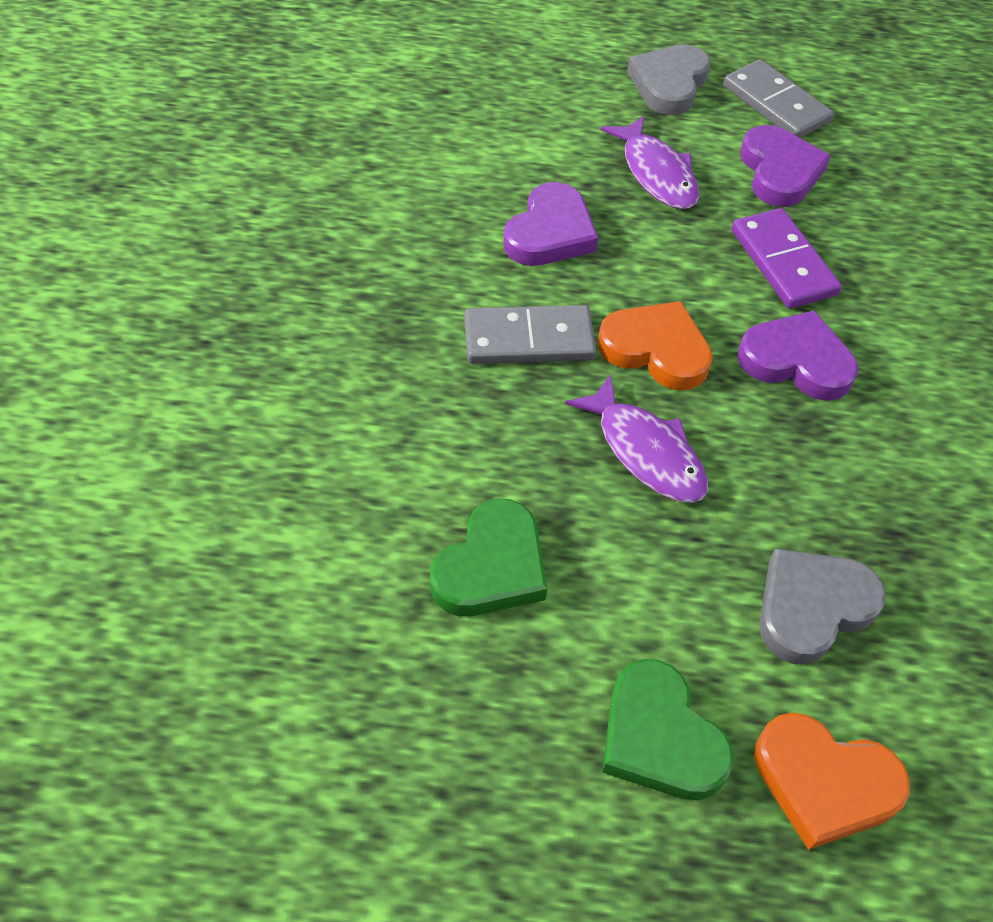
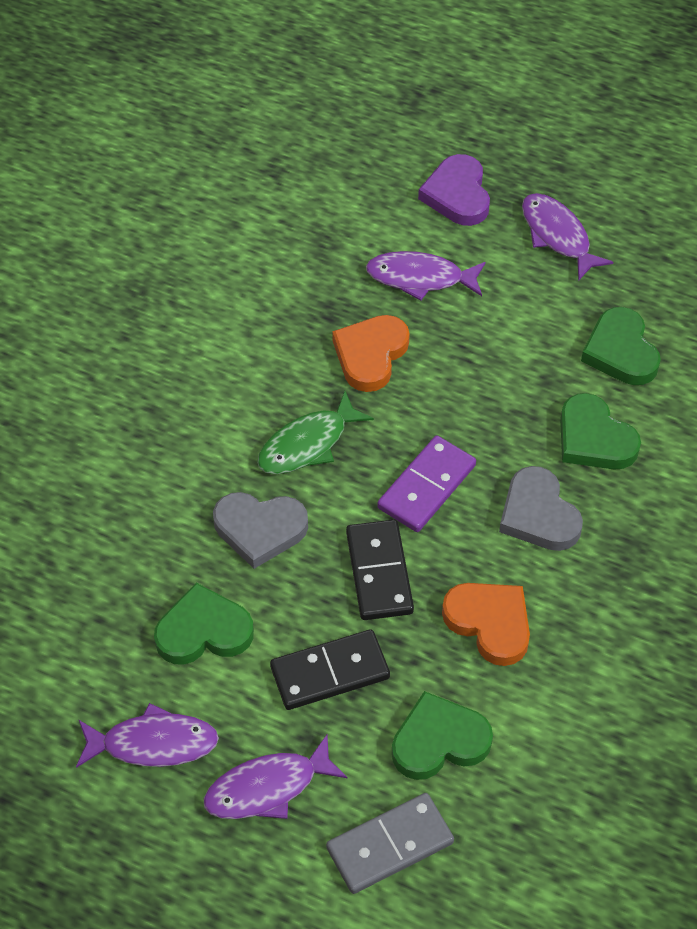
black domino: 0 -> 2
green fish: 0 -> 1
green heart: 2 -> 4
grey domino: 2 -> 1
purple fish: 2 -> 4
purple heart: 3 -> 1

